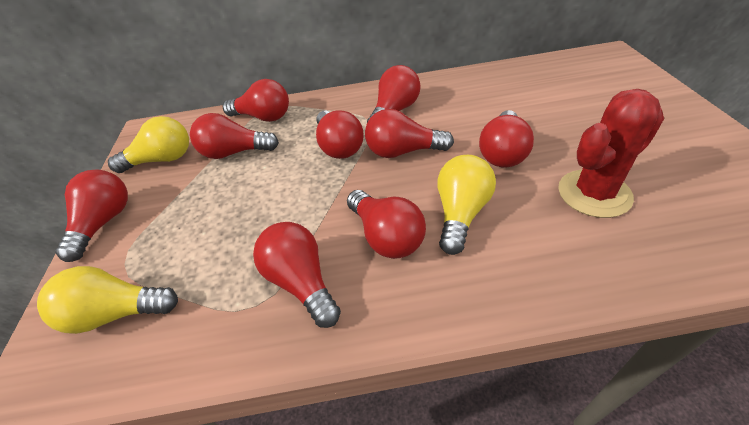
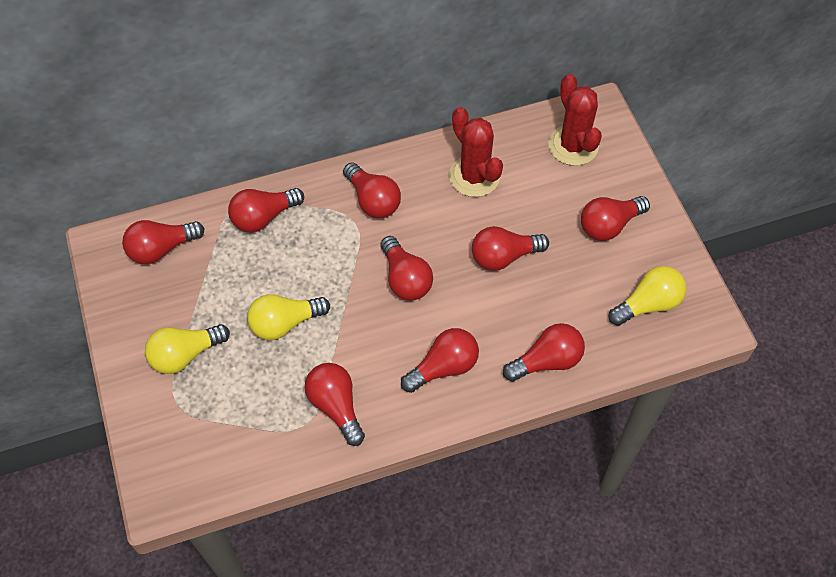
red cactus: 1 -> 2

